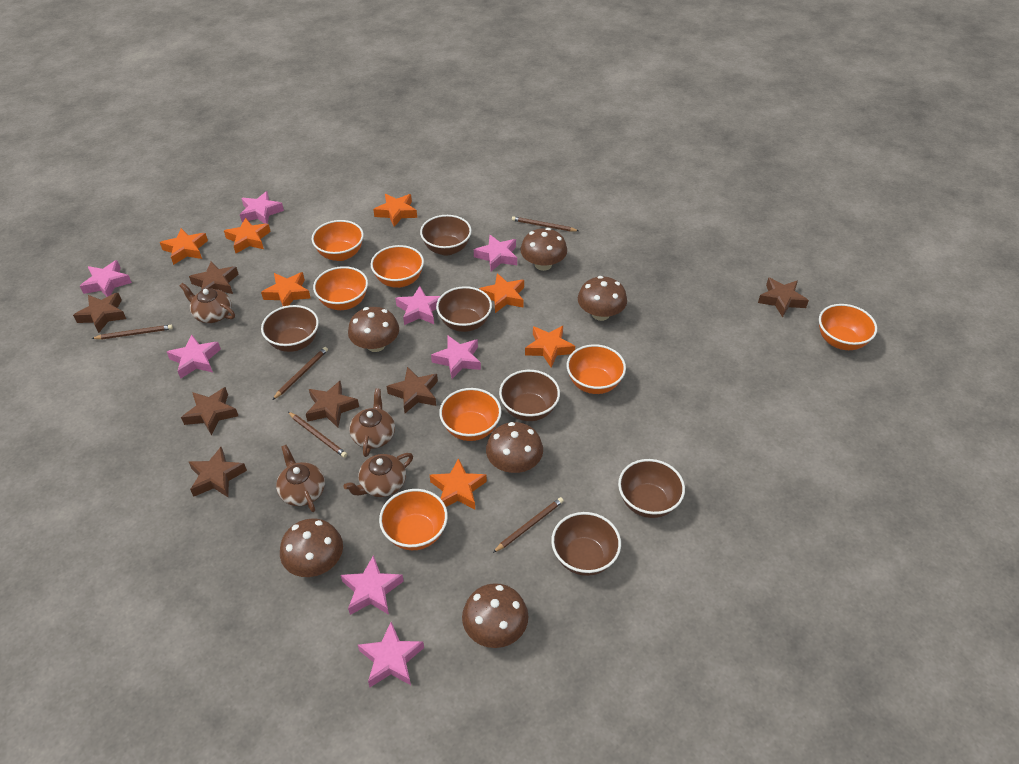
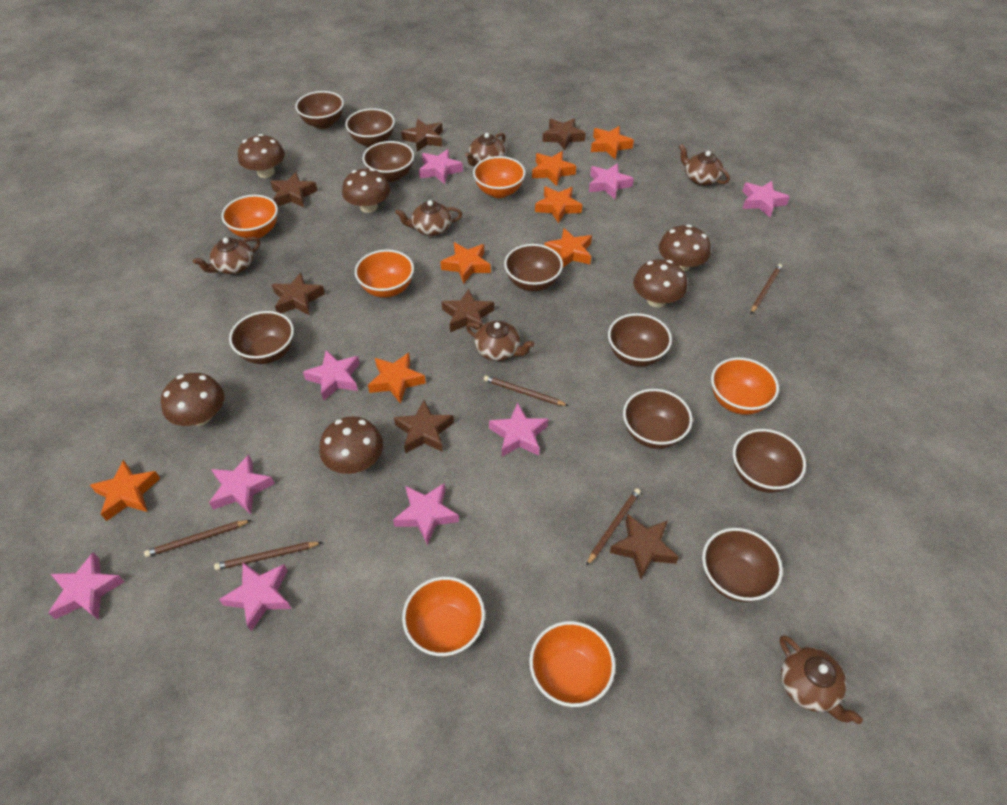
brown bowl: 6 -> 9
brown teapot: 4 -> 6
orange bowl: 7 -> 6
pink star: 8 -> 9

